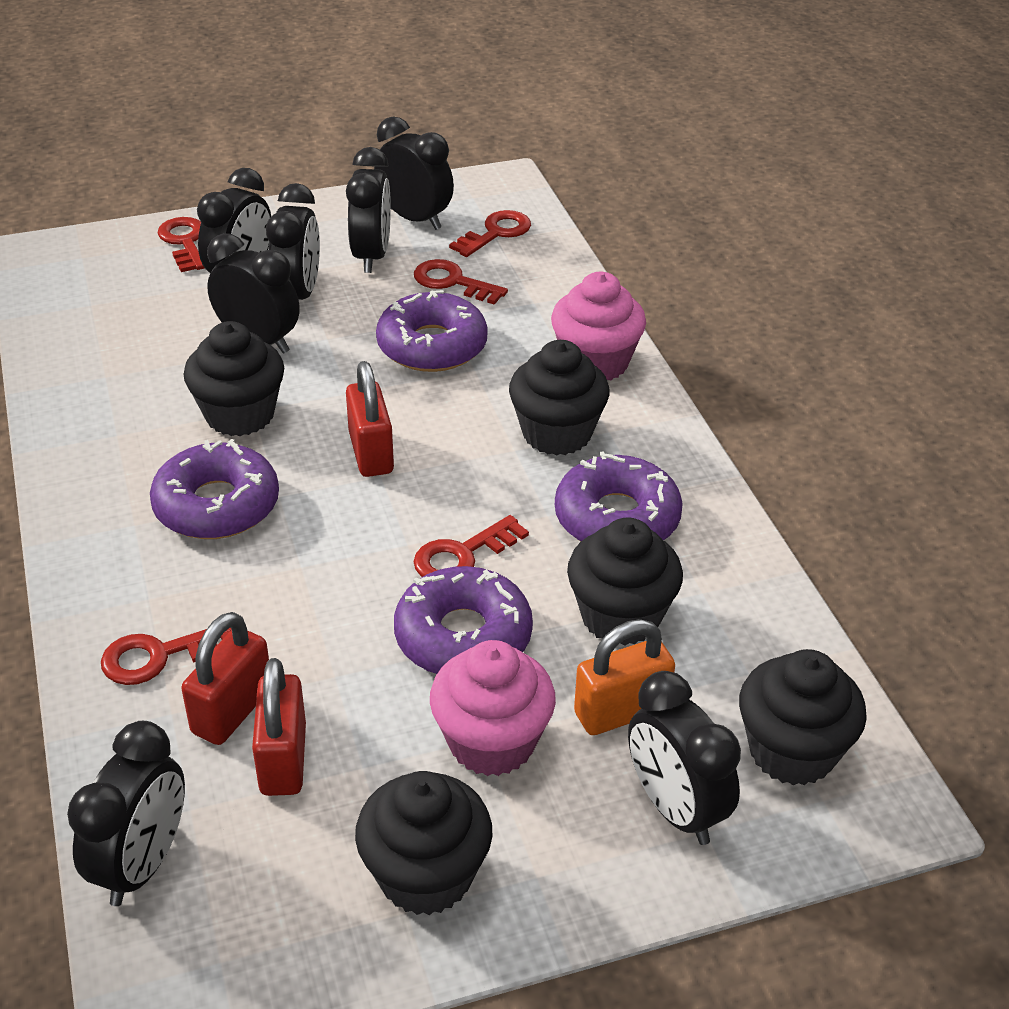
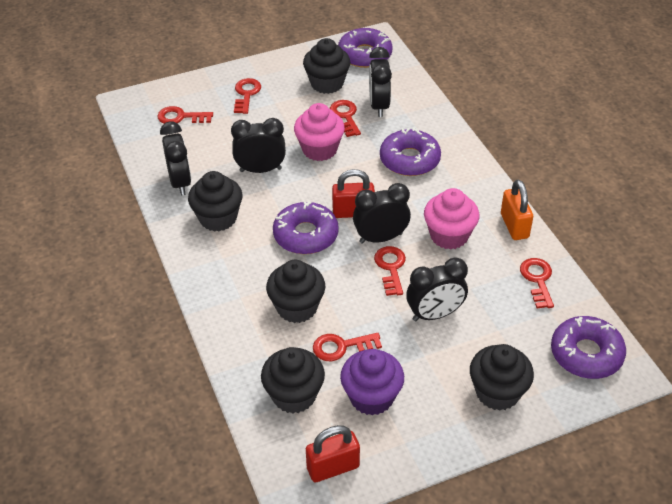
black clock: 7 -> 5
purple cupcake: 0 -> 1
red key: 5 -> 6
red padlock: 3 -> 2

